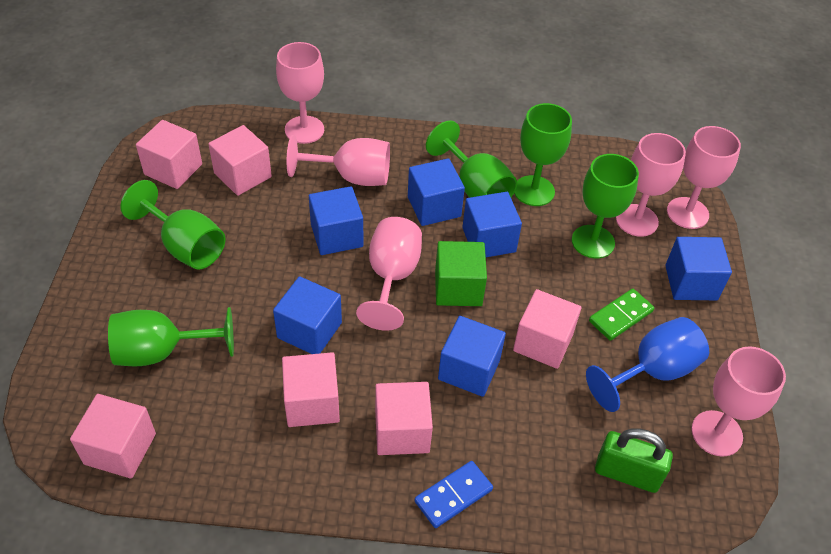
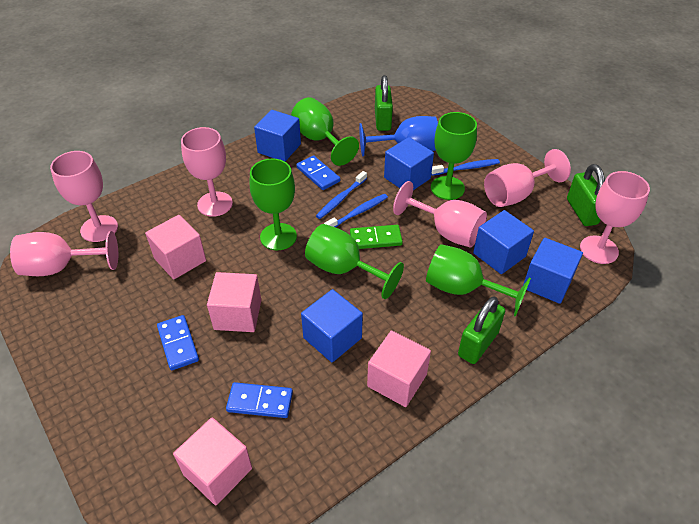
blue cube: 6 -> 5
blue domino: 1 -> 3
blue toothbrush: 0 -> 3
green cube: 1 -> 0
green padlock: 1 -> 3
pink cube: 6 -> 4

